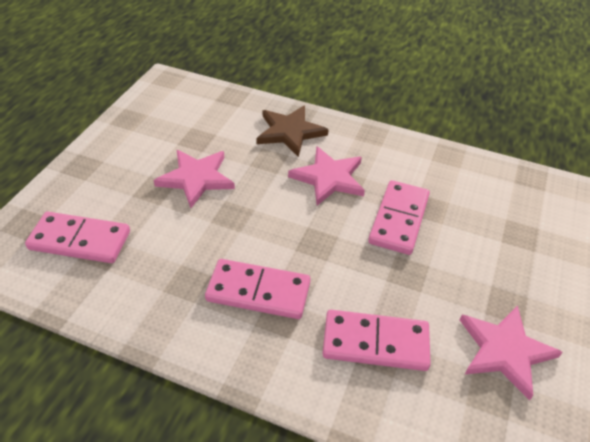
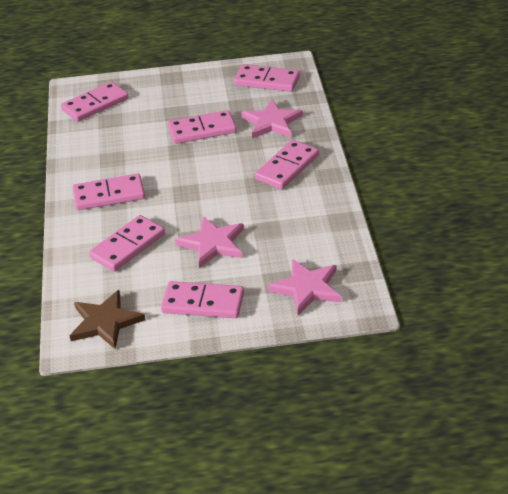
pink domino: 4 -> 7

